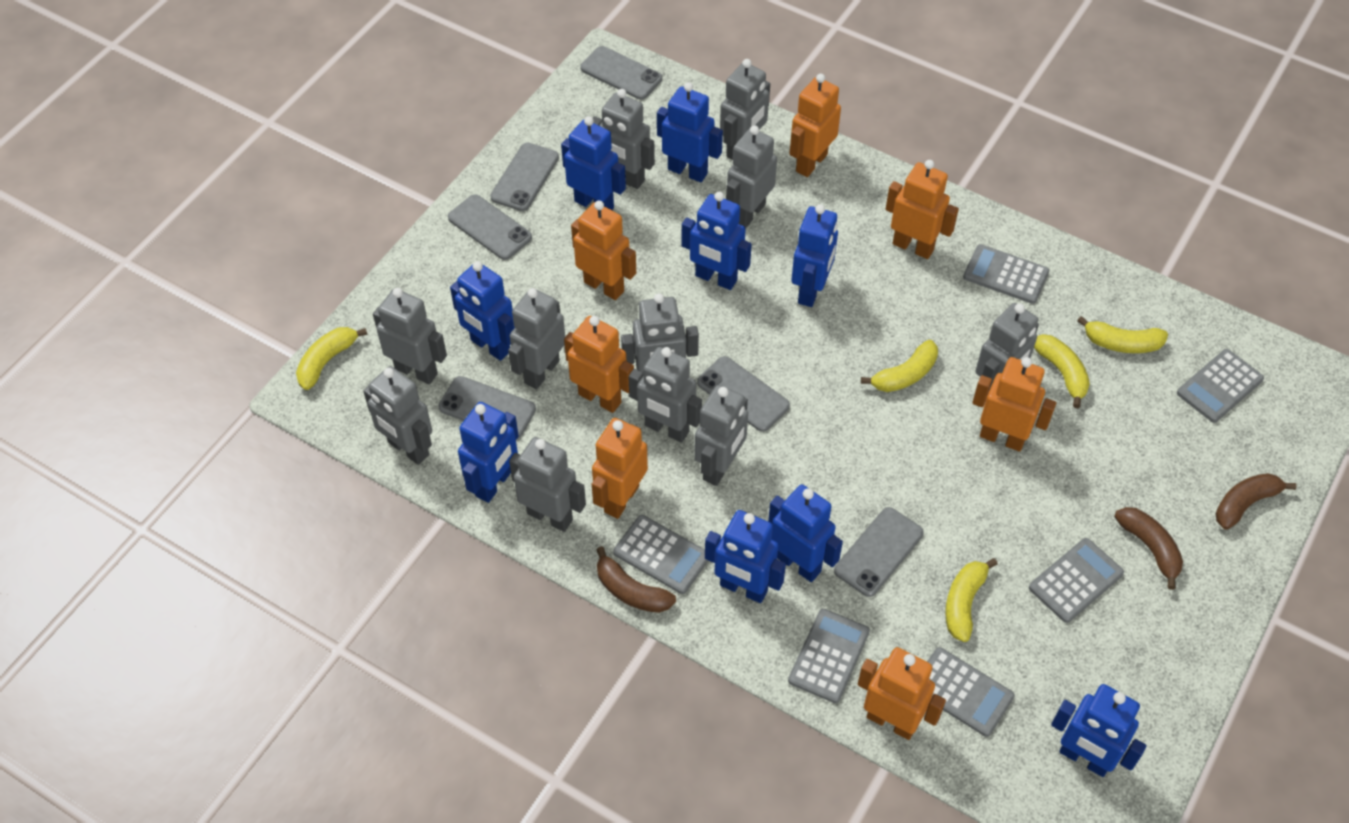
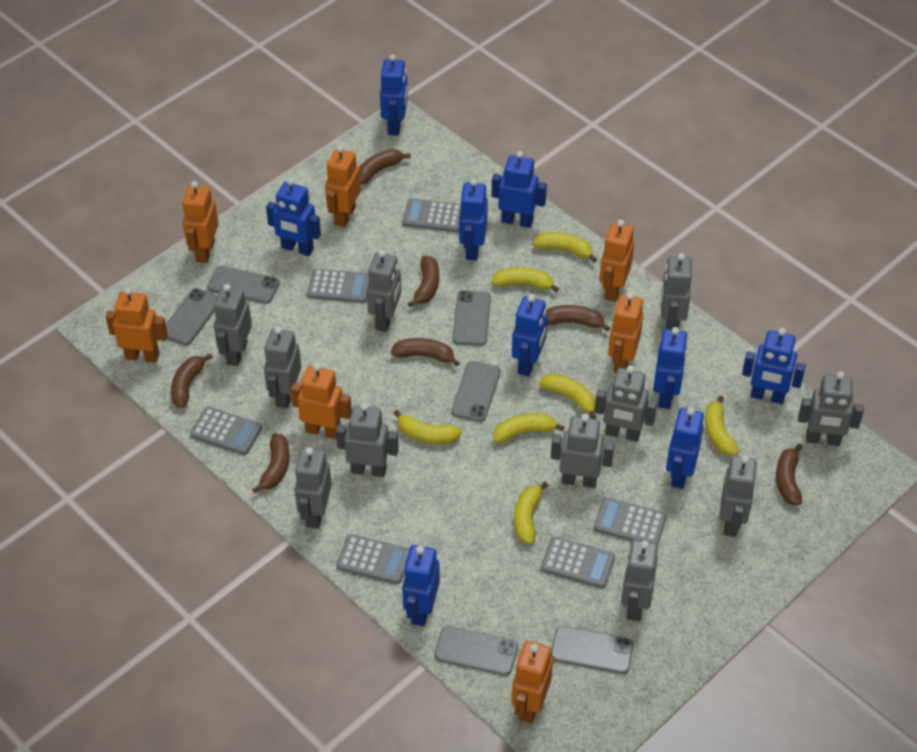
brown banana: 3 -> 7
yellow banana: 5 -> 7

